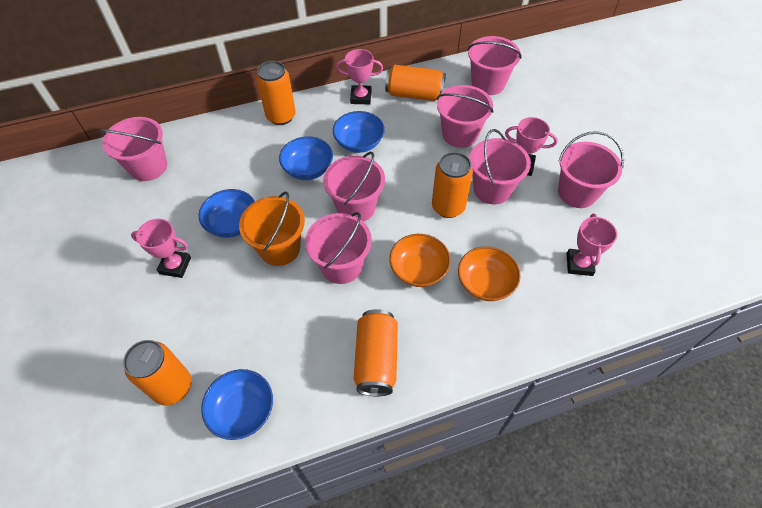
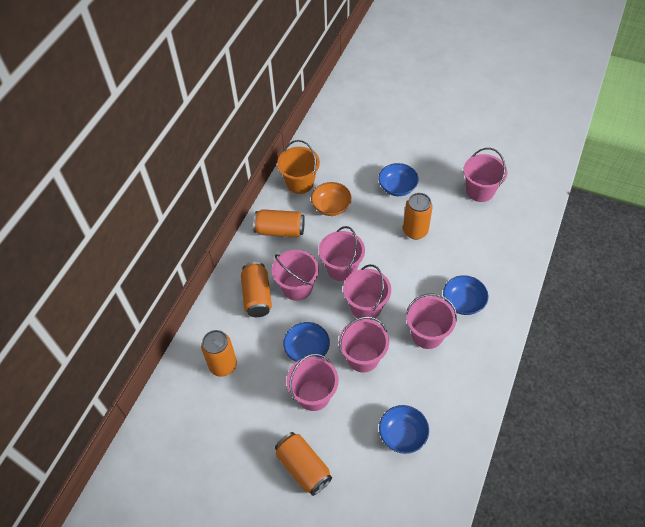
orange bowl: 2 -> 1
pink trophy: 4 -> 0

